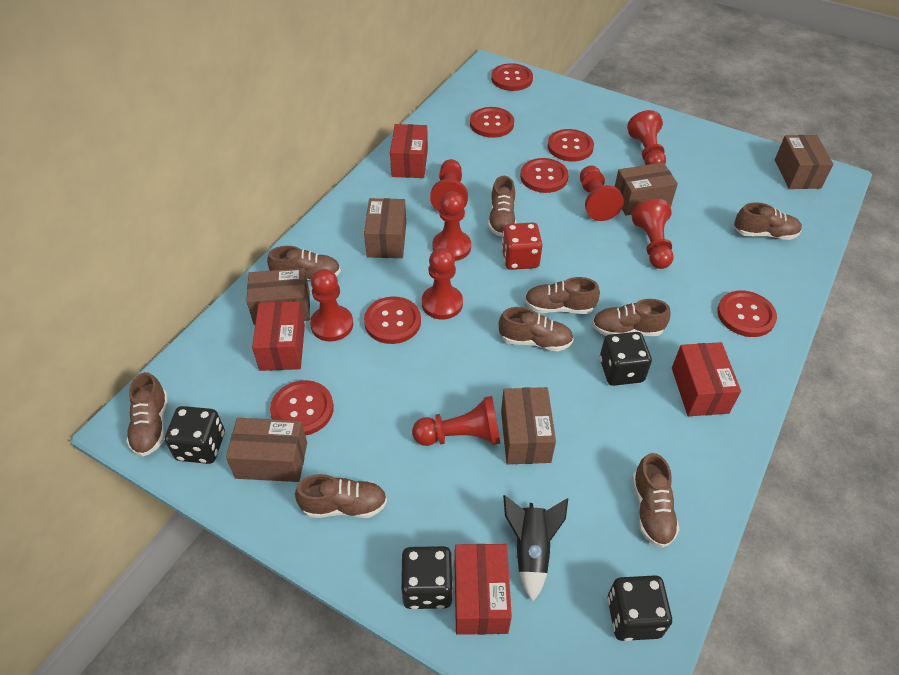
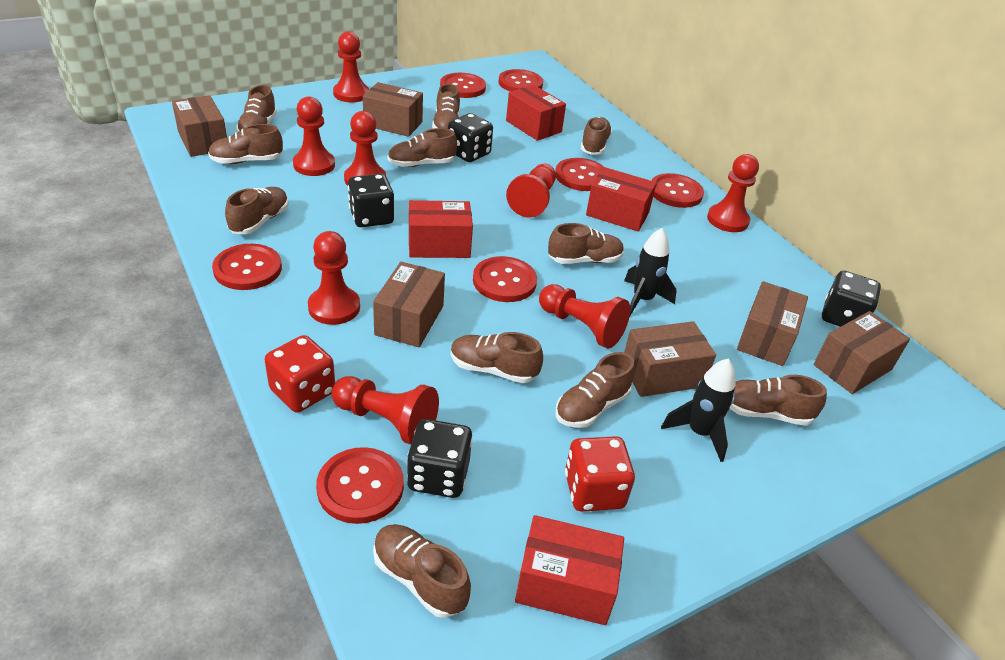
black rocket: 1 -> 2
brown shoe: 9 -> 11
red dice: 1 -> 2

